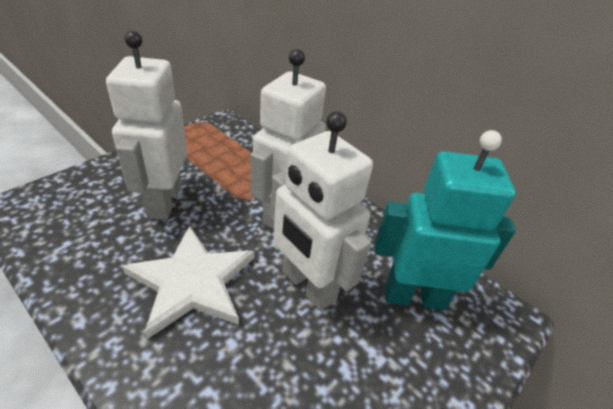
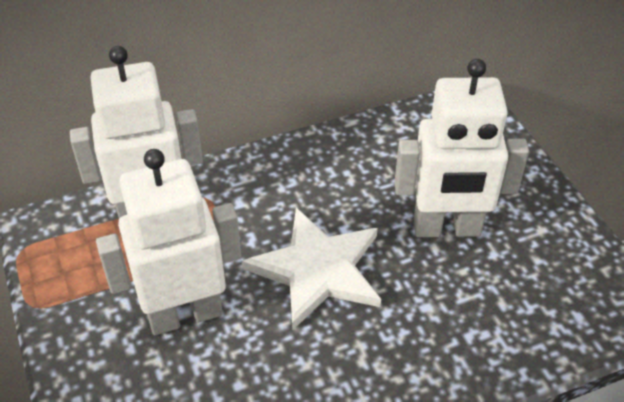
turquoise robot: 1 -> 0

